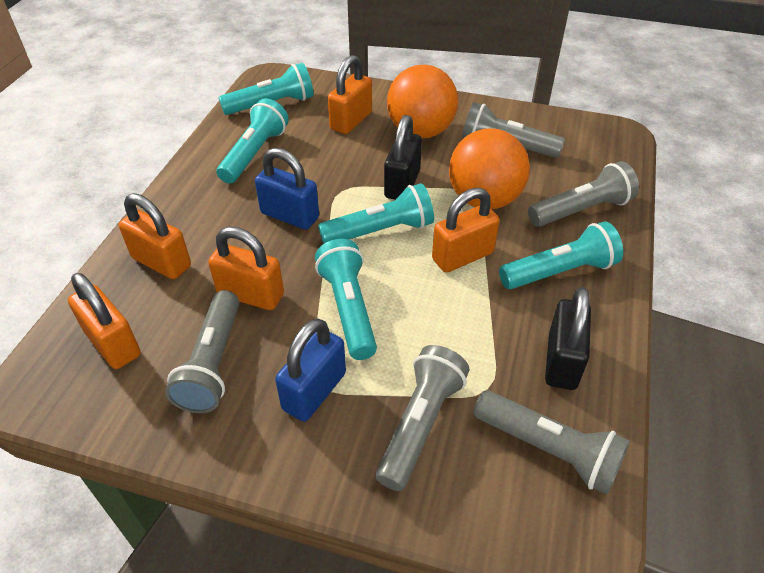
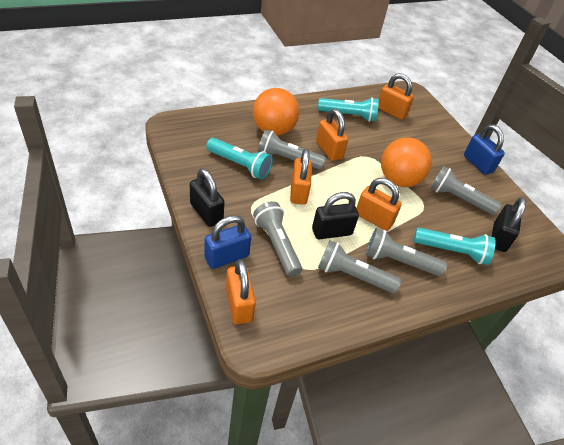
black padlock: 2 -> 3
turquoise flashlight: 5 -> 3

